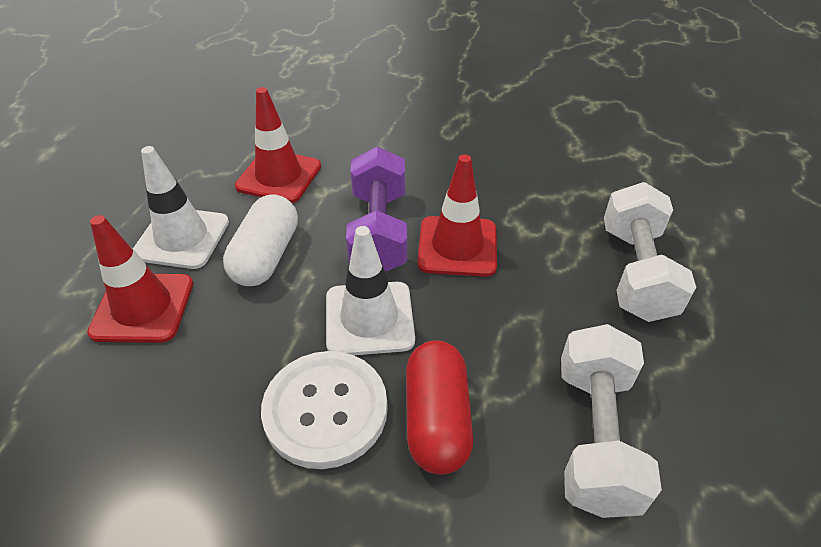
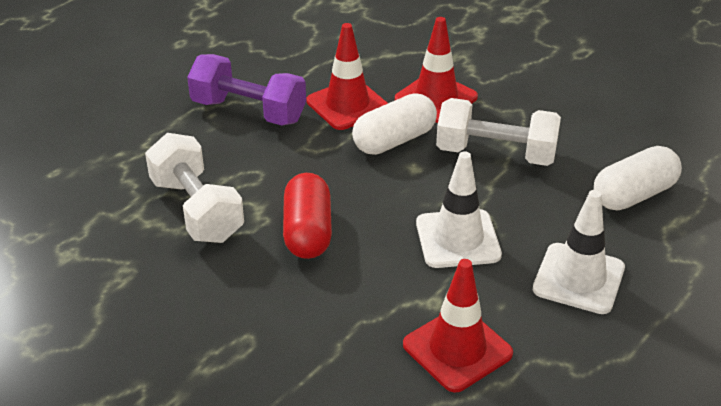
white button: 1 -> 0
white capsule: 1 -> 2

